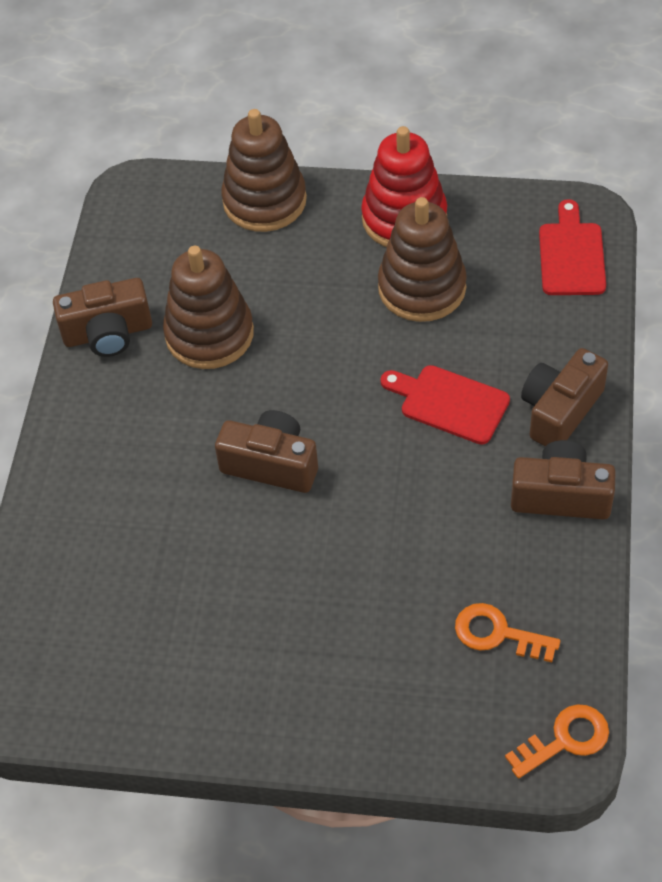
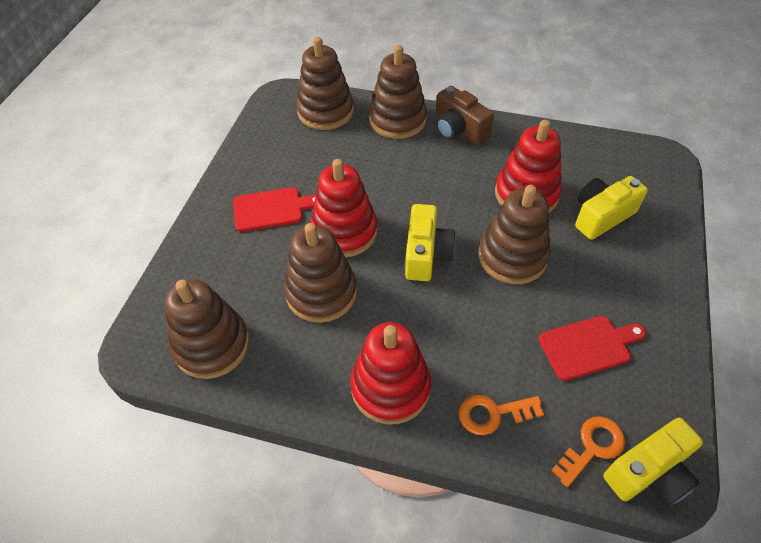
brown camera: 4 -> 1
brown stacking toy: 3 -> 5
red stacking toy: 1 -> 3
yellow camera: 0 -> 3

